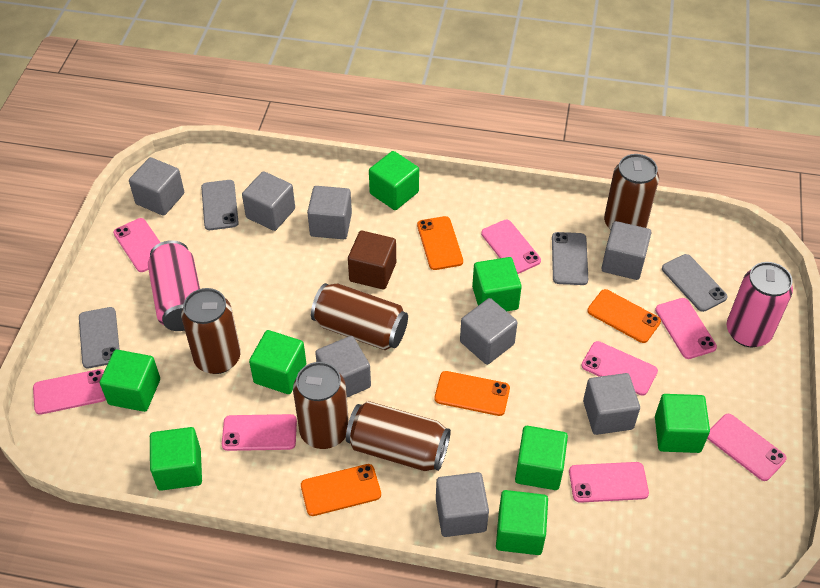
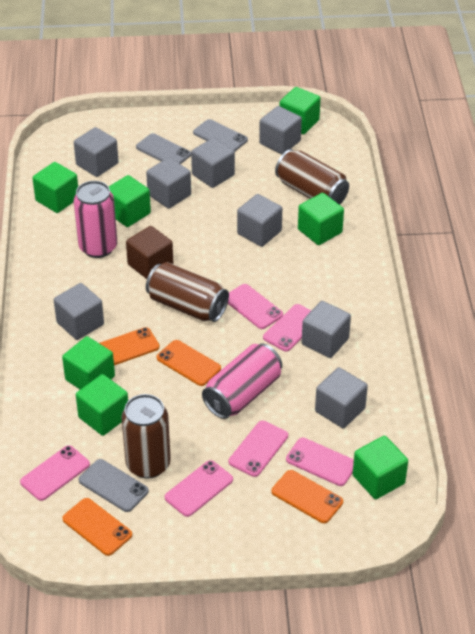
brown can: 5 -> 3
green cube: 8 -> 7
grey phone: 4 -> 3
pink phone: 8 -> 6

